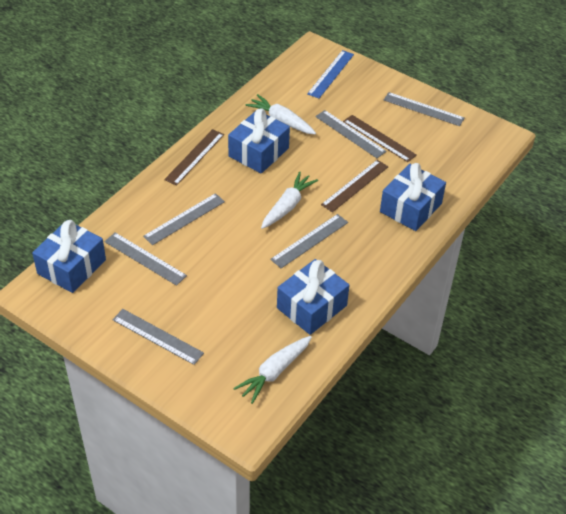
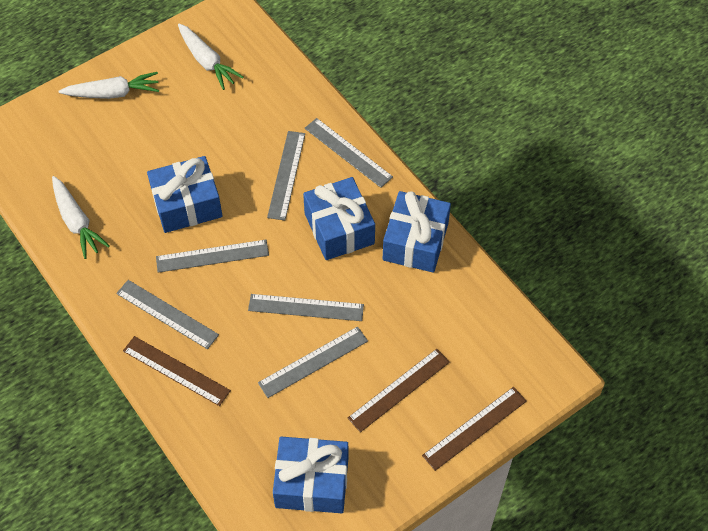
blue ruler: 1 -> 0

